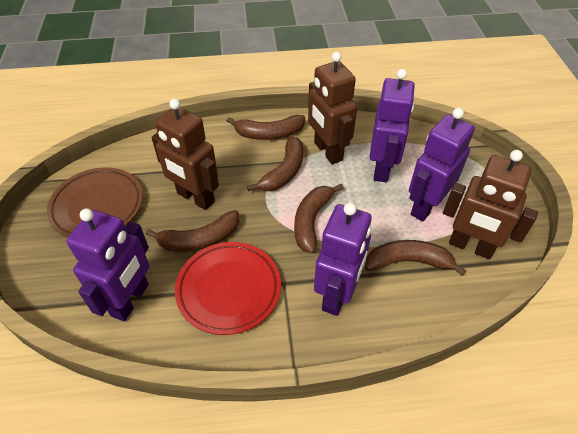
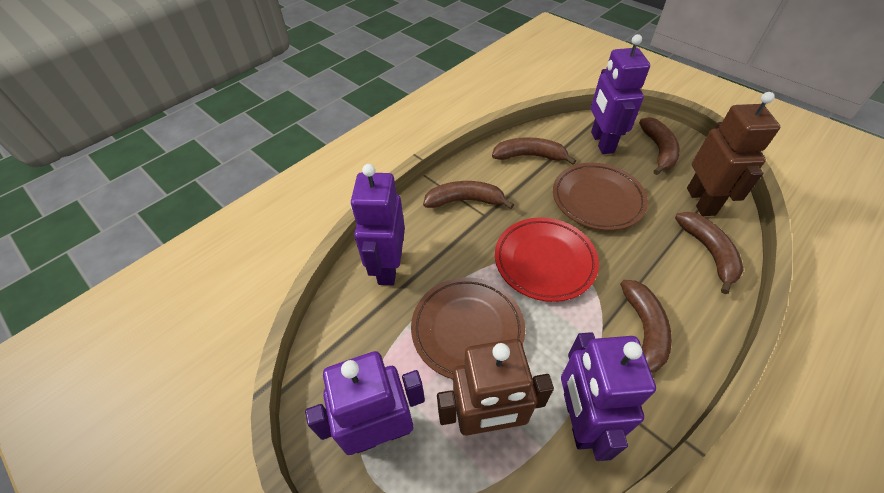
brown plate: 1 -> 2
brown robot: 3 -> 2

